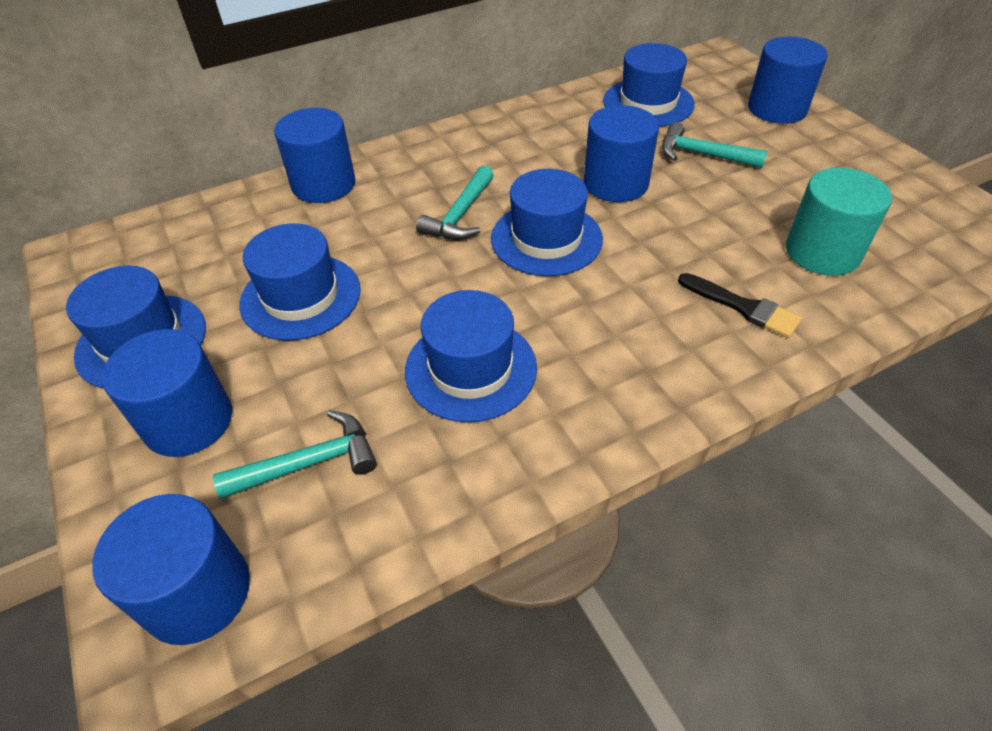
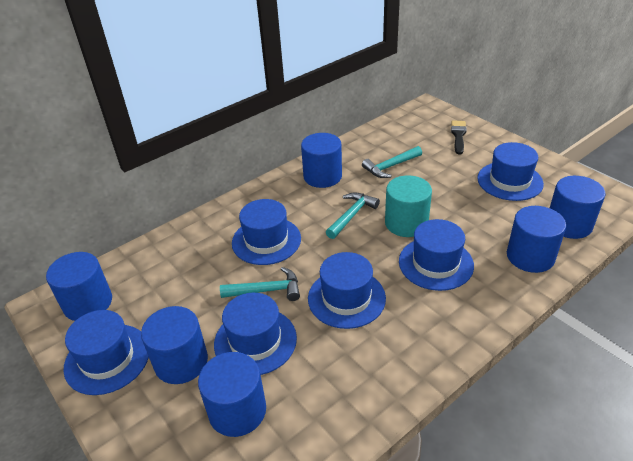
blue cylinder: 5 -> 6
blue hat: 5 -> 6

